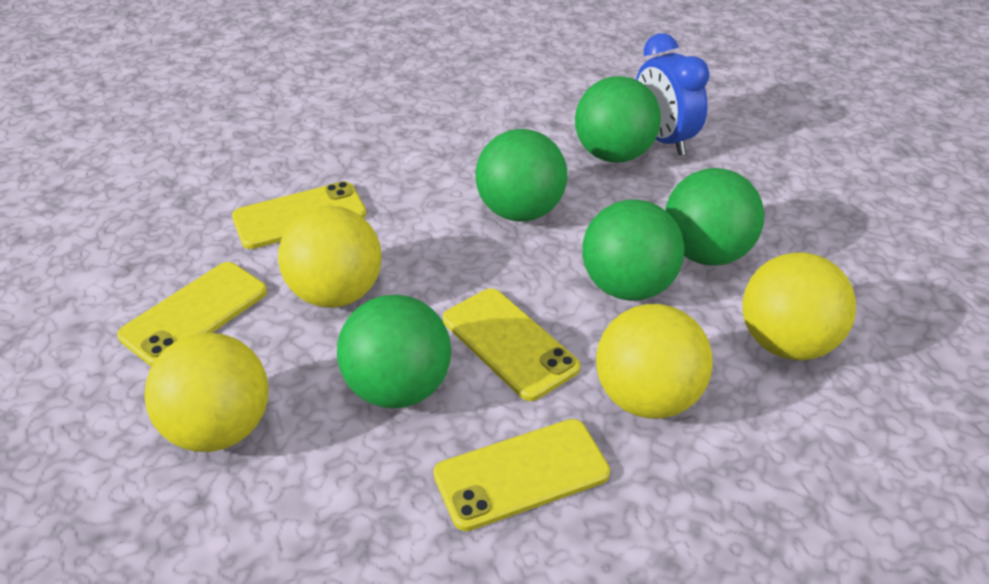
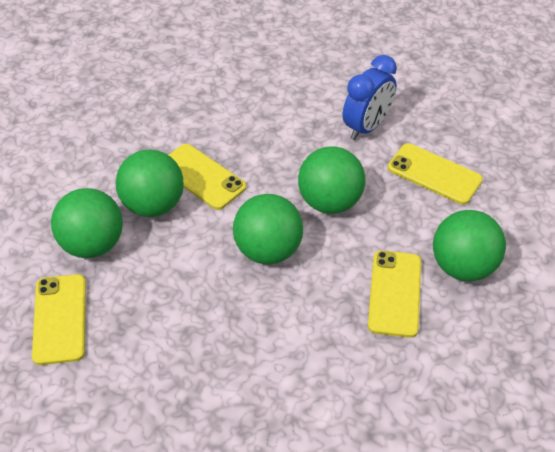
yellow ball: 4 -> 0

